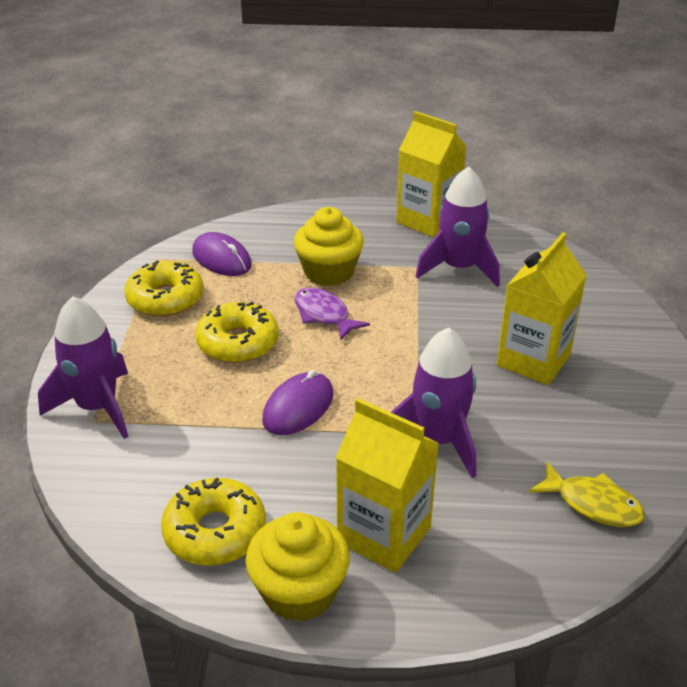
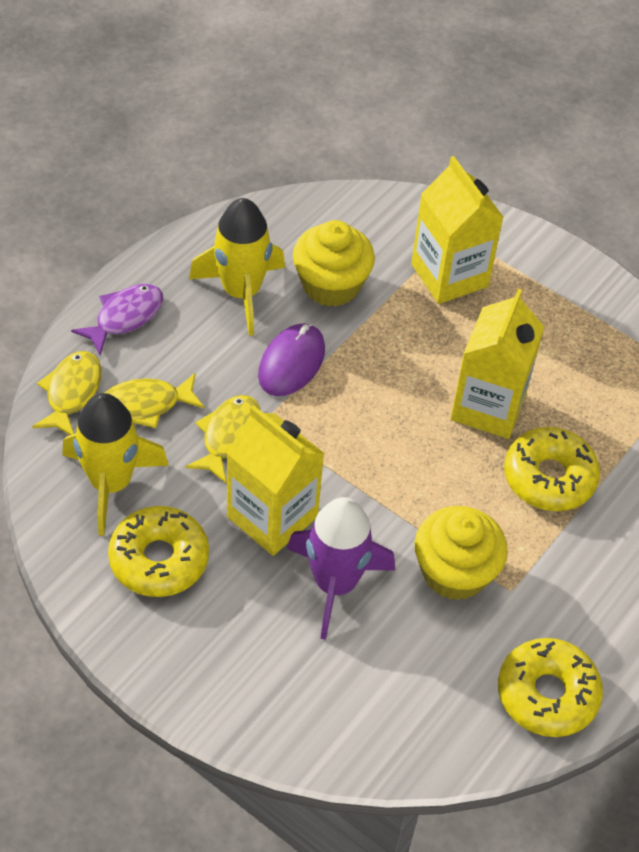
purple mouse: 2 -> 1
purple rocket: 3 -> 1
yellow fish: 1 -> 3
yellow rocket: 0 -> 2

